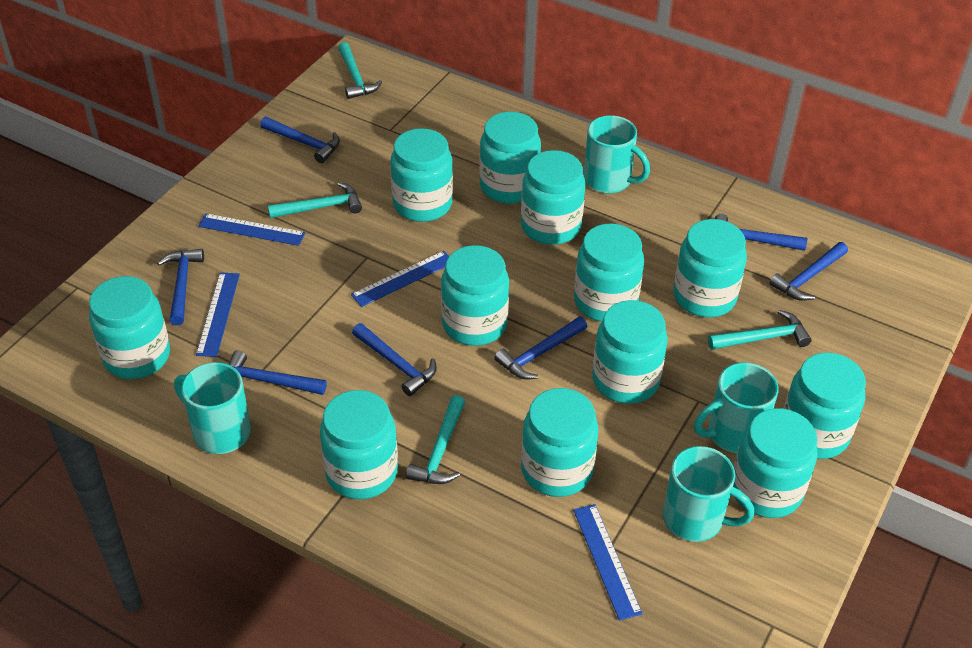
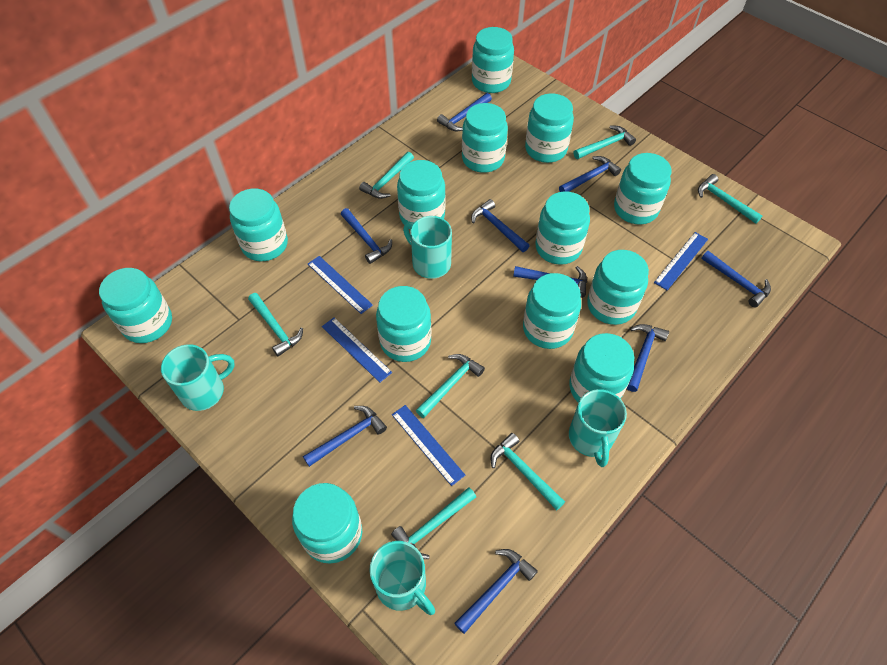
blue hammer: 7 -> 9
turquoise hammer: 4 -> 7
turquoise jar: 12 -> 13

